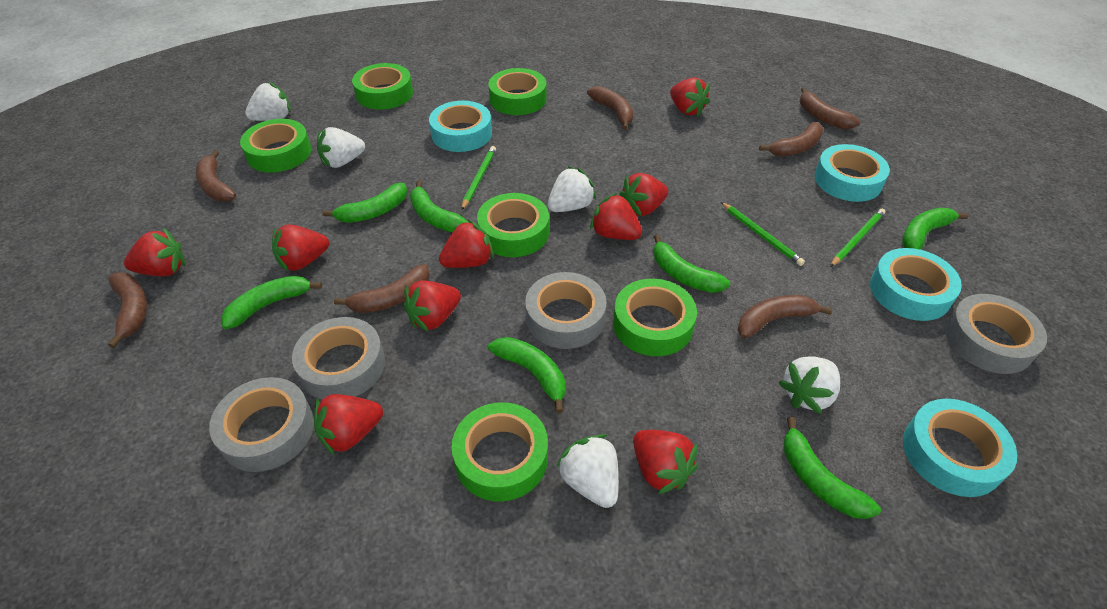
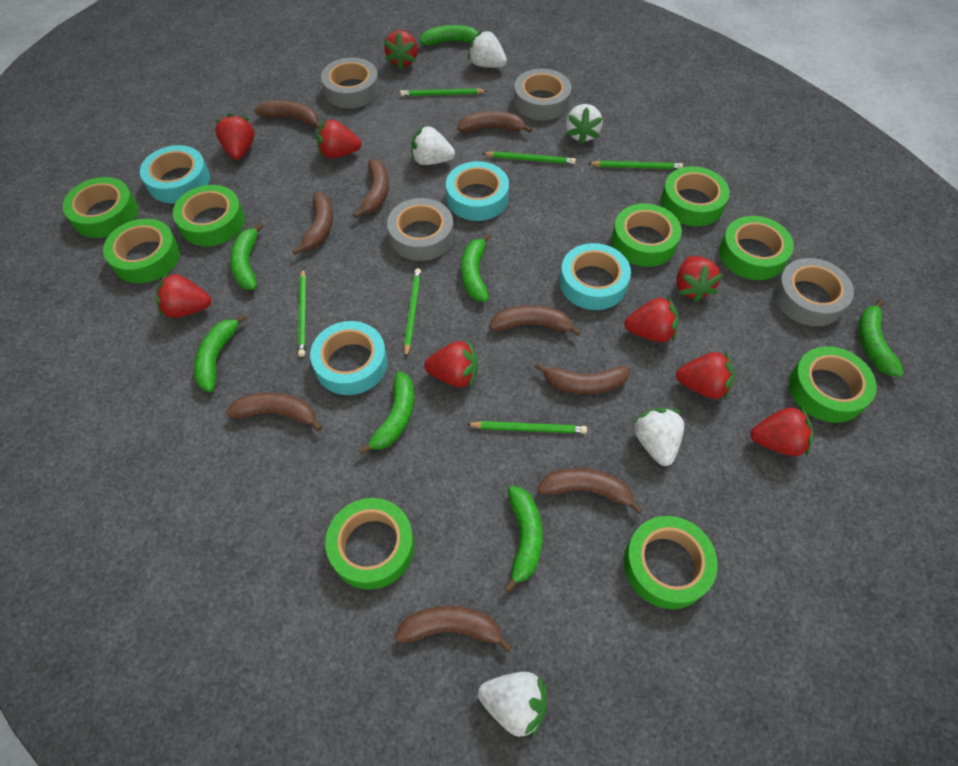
brown banana: 7 -> 9
green pencil: 3 -> 6
green tape: 6 -> 9

